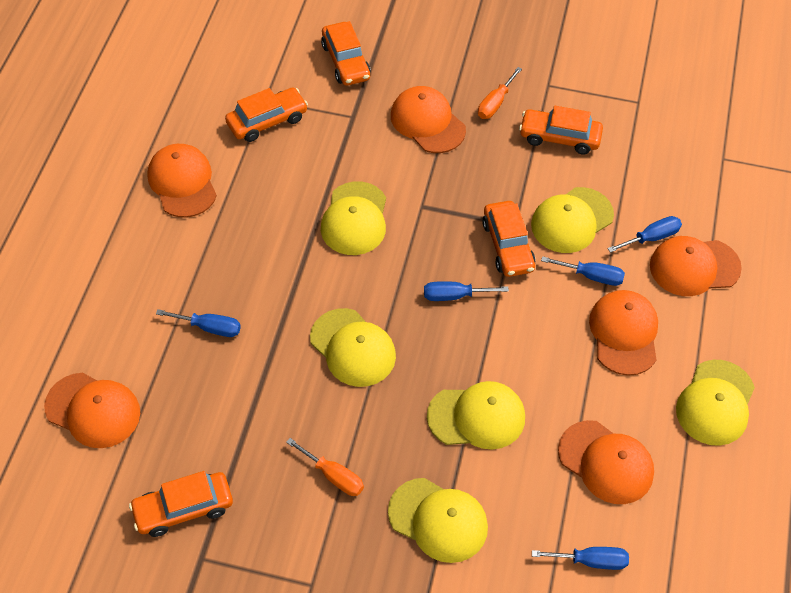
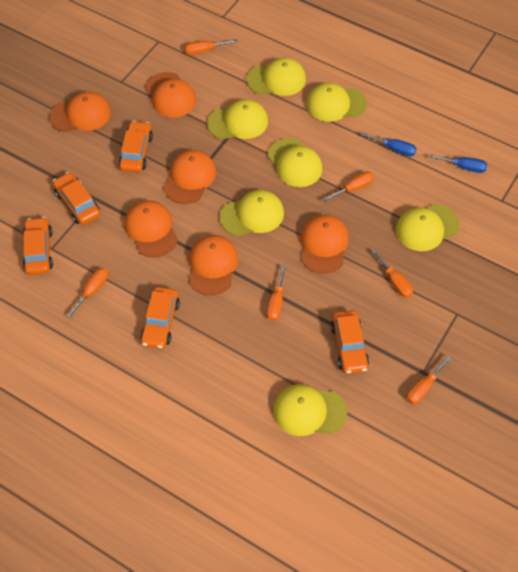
blue screwdriver: 5 -> 2
orange screwdriver: 2 -> 6
yellow cap: 6 -> 7

